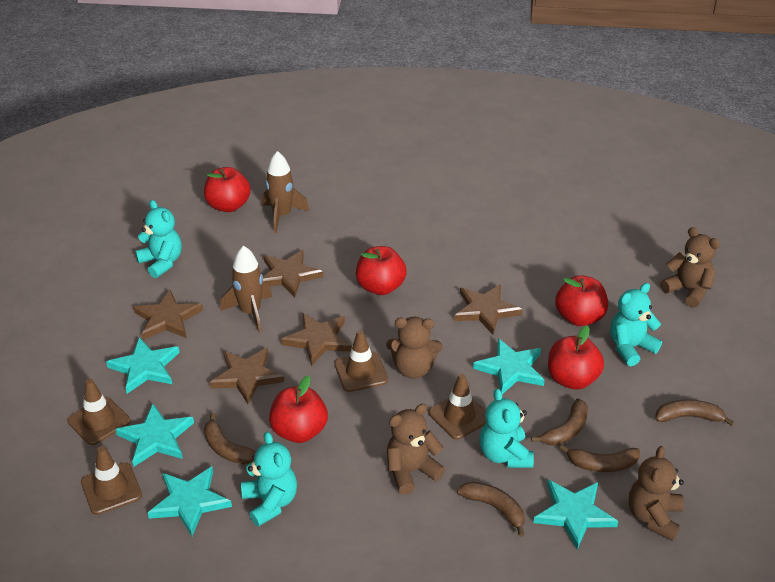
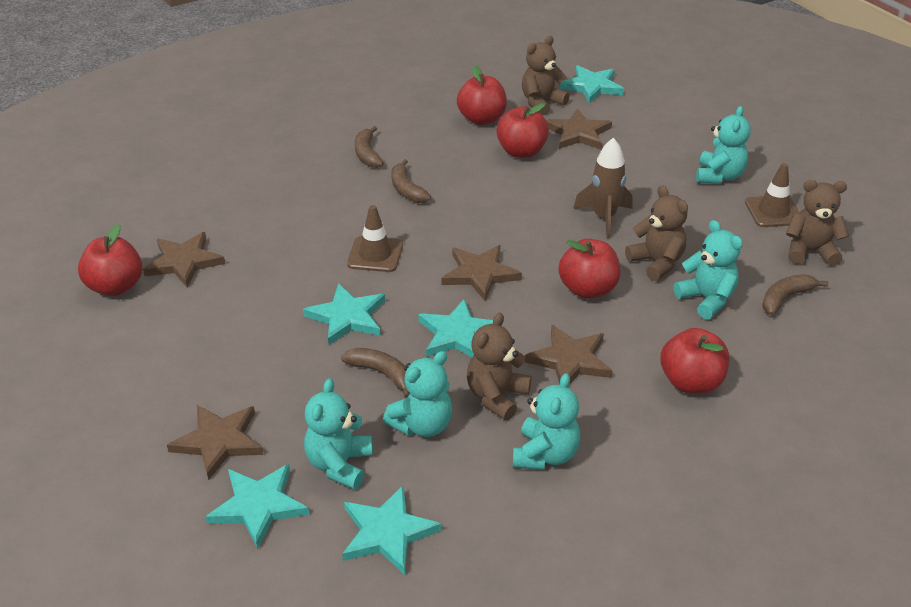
brown banana: 5 -> 4
brown rocket: 2 -> 1
brown traffic cone: 4 -> 2
turquoise teddy bear: 4 -> 5

